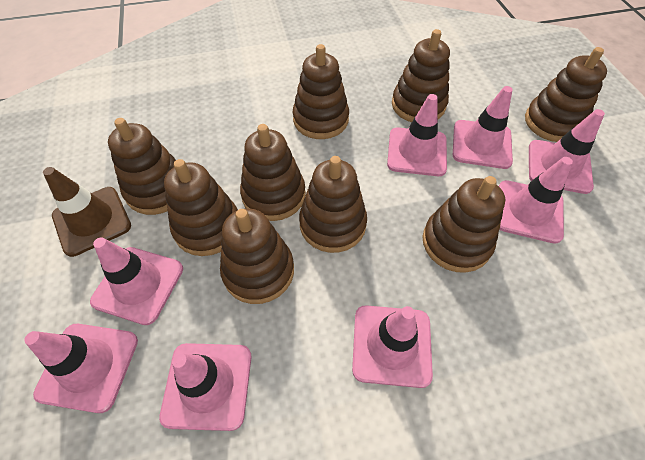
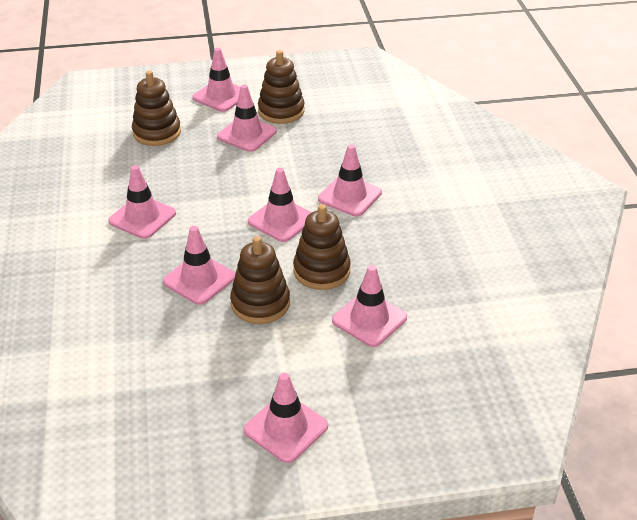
brown stacking toy: 9 -> 4
brown traffic cone: 1 -> 0

